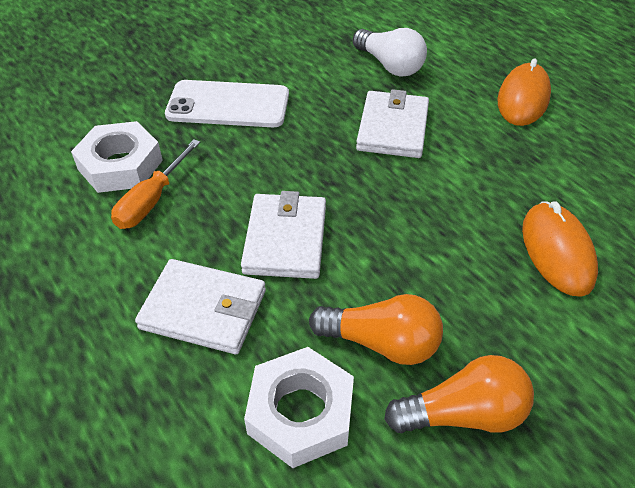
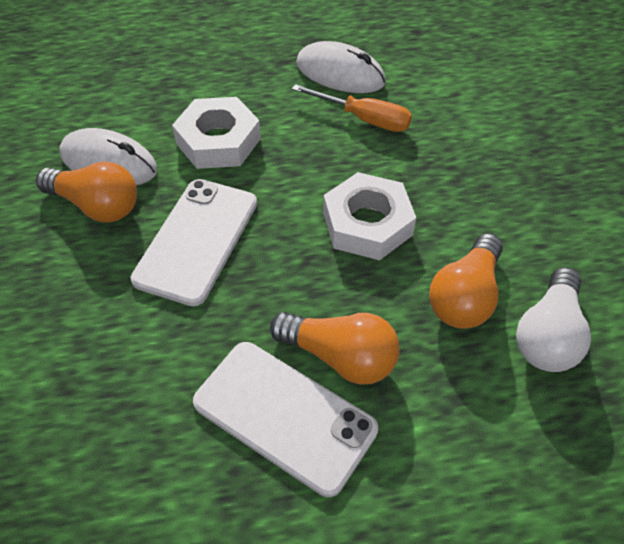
orange light bulb: 2 -> 3
orange mouse: 2 -> 0
white mouse: 0 -> 2
white phone: 1 -> 2
white wallet: 3 -> 0

